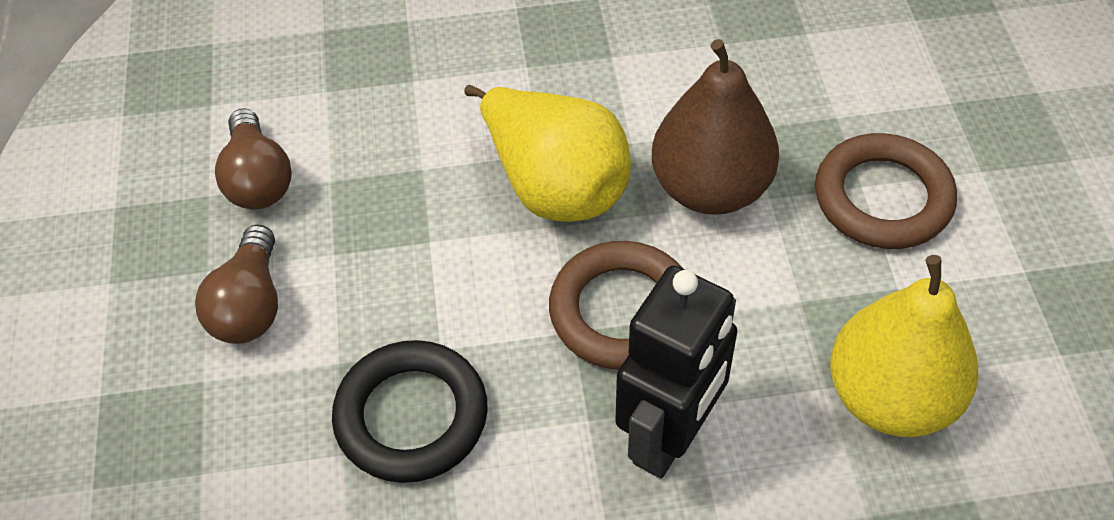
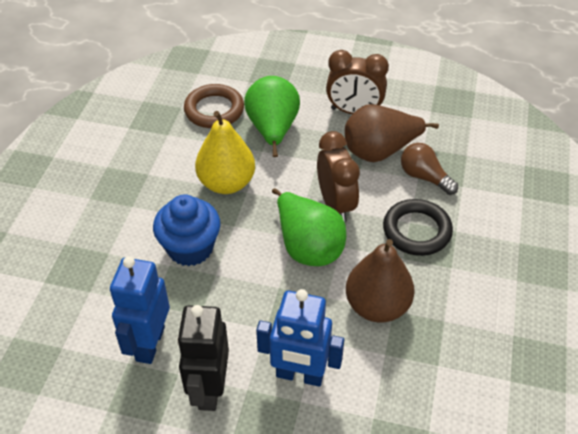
blue cupcake: 0 -> 1
blue robot: 0 -> 2
brown clock: 0 -> 2
brown light bulb: 2 -> 1
brown pear: 1 -> 2
brown ring: 2 -> 1
green pear: 0 -> 2
yellow pear: 2 -> 1

